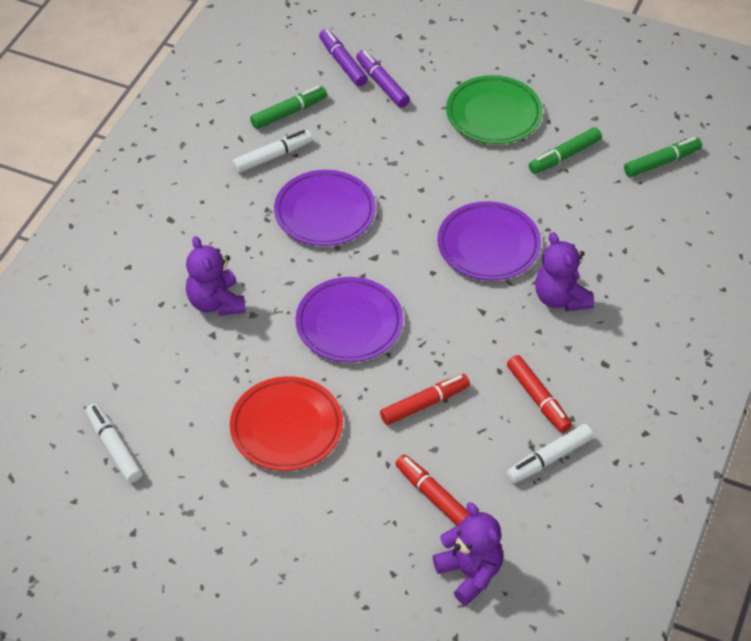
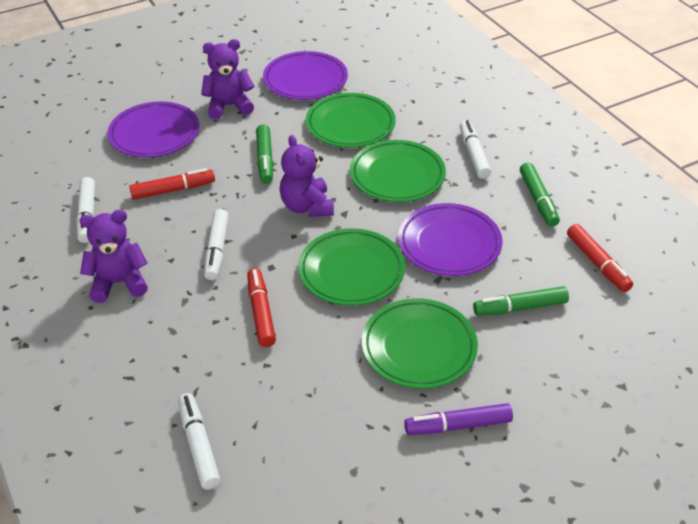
green plate: 1 -> 4
purple marker: 2 -> 1
red plate: 1 -> 0
white marker: 3 -> 4

